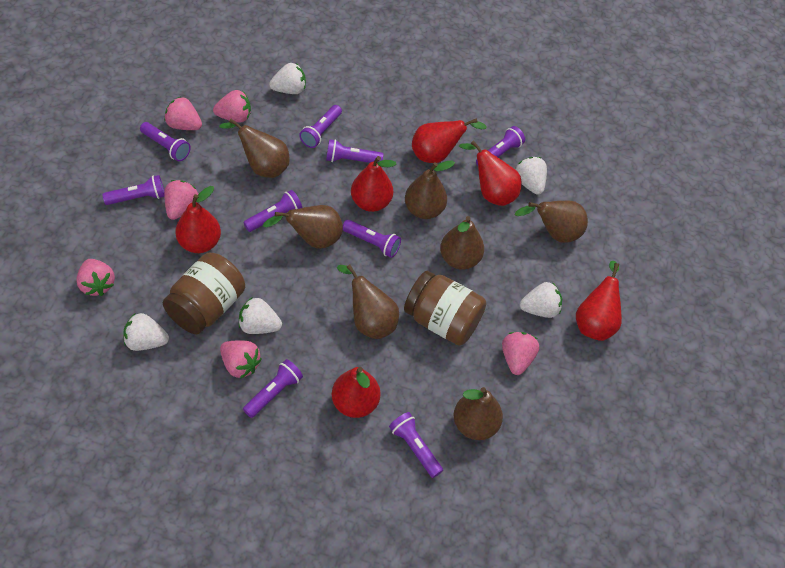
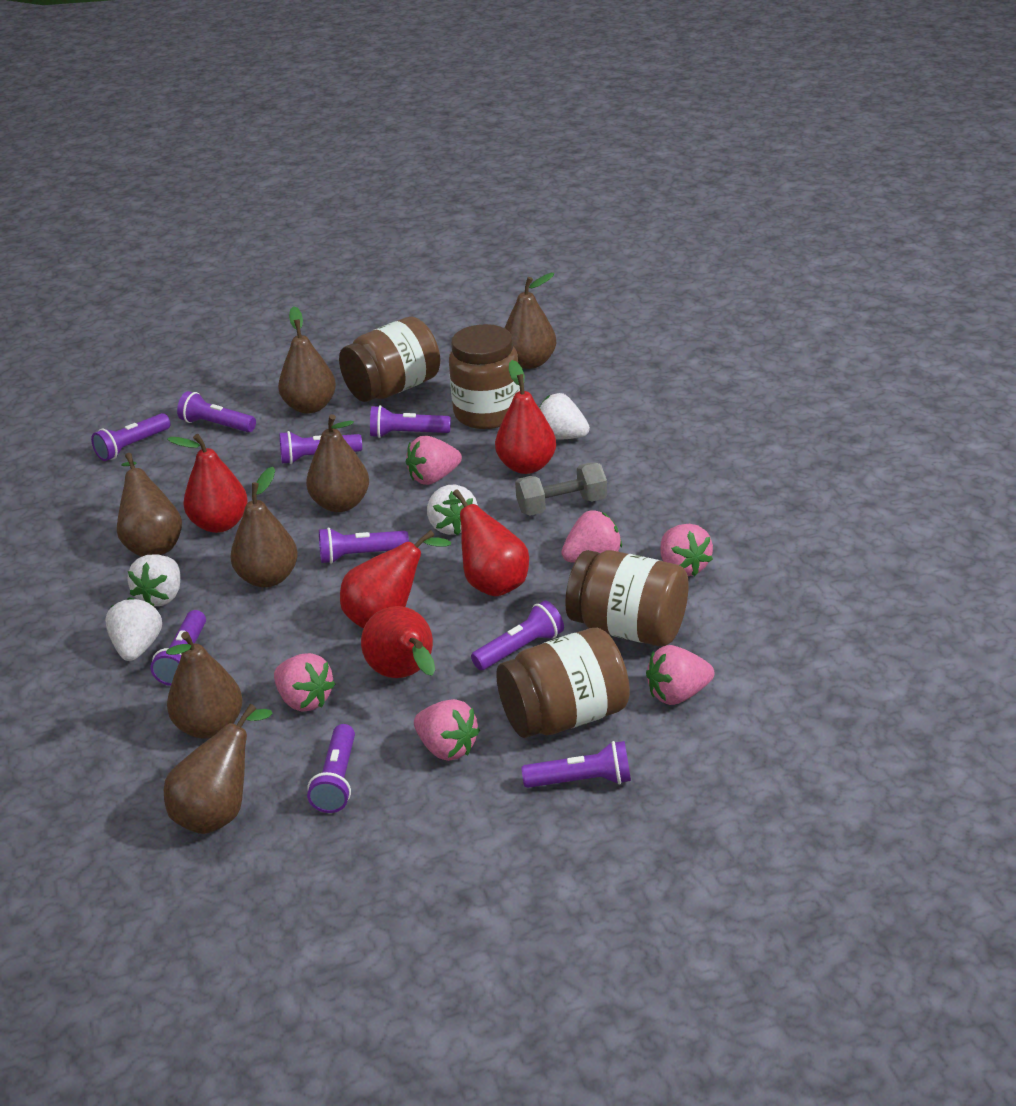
brown jar: 2 -> 4
grey dumbbell: 0 -> 1
red pear: 6 -> 5
white strawberry: 5 -> 4

